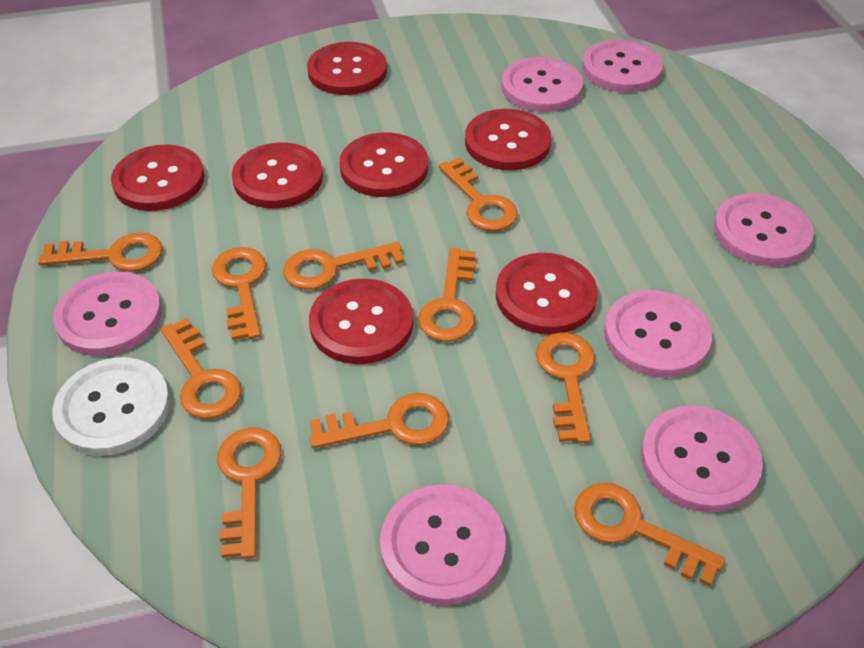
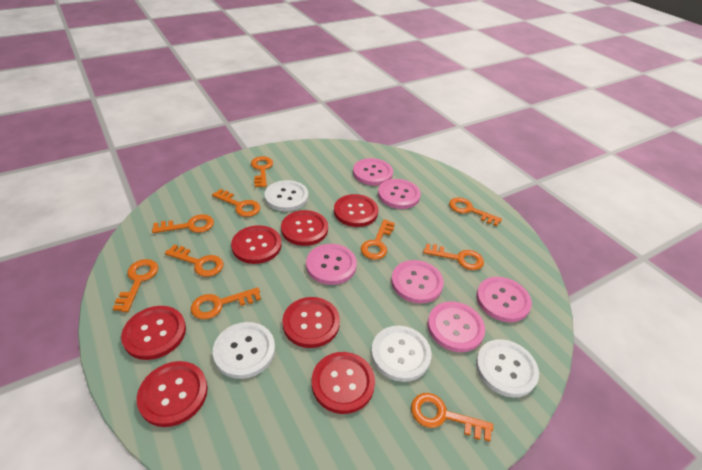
pink button: 7 -> 6
white button: 1 -> 4

